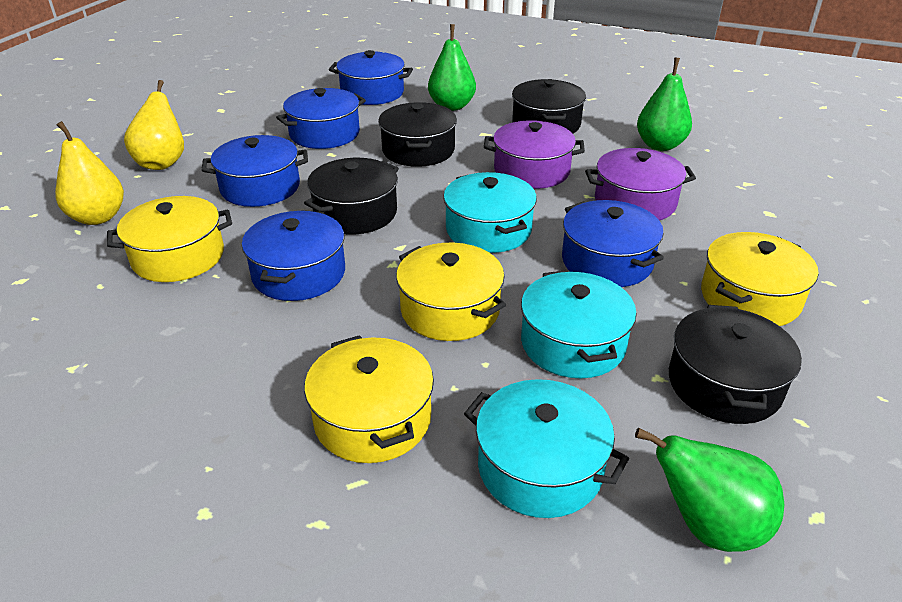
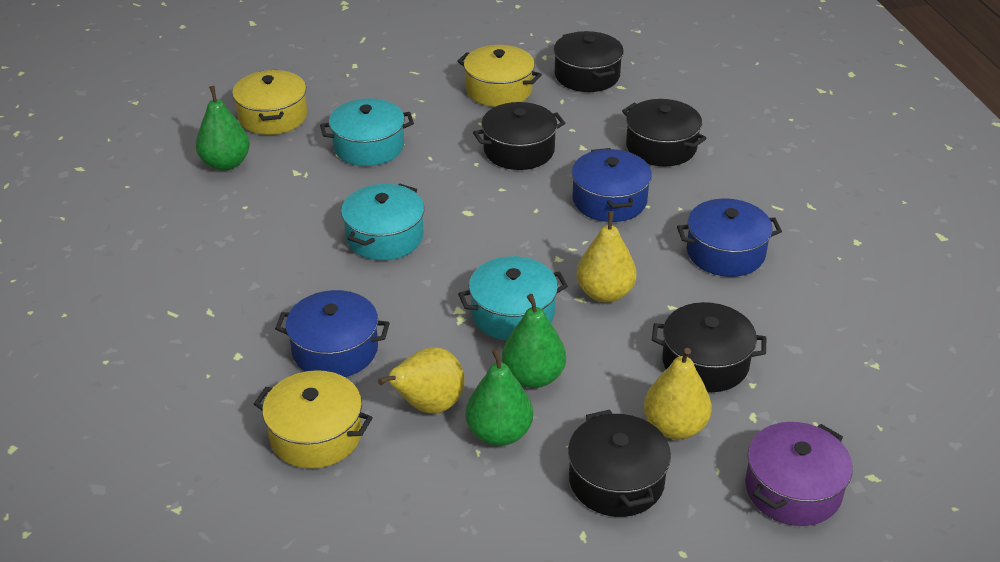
black pot: 4 -> 5
blue pot: 5 -> 3
purple pot: 2 -> 1
yellow pear: 2 -> 3
yellow pot: 4 -> 3

